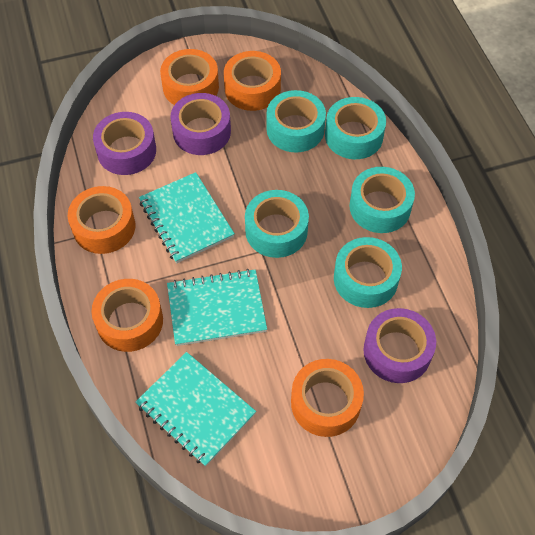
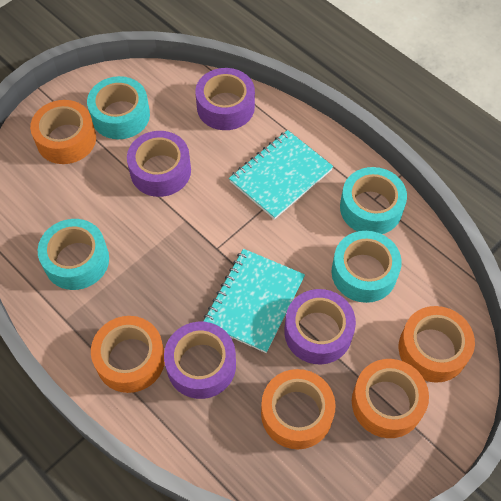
purple tape: 3 -> 4
turquoise notebook: 3 -> 2
turquoise tape: 5 -> 4

